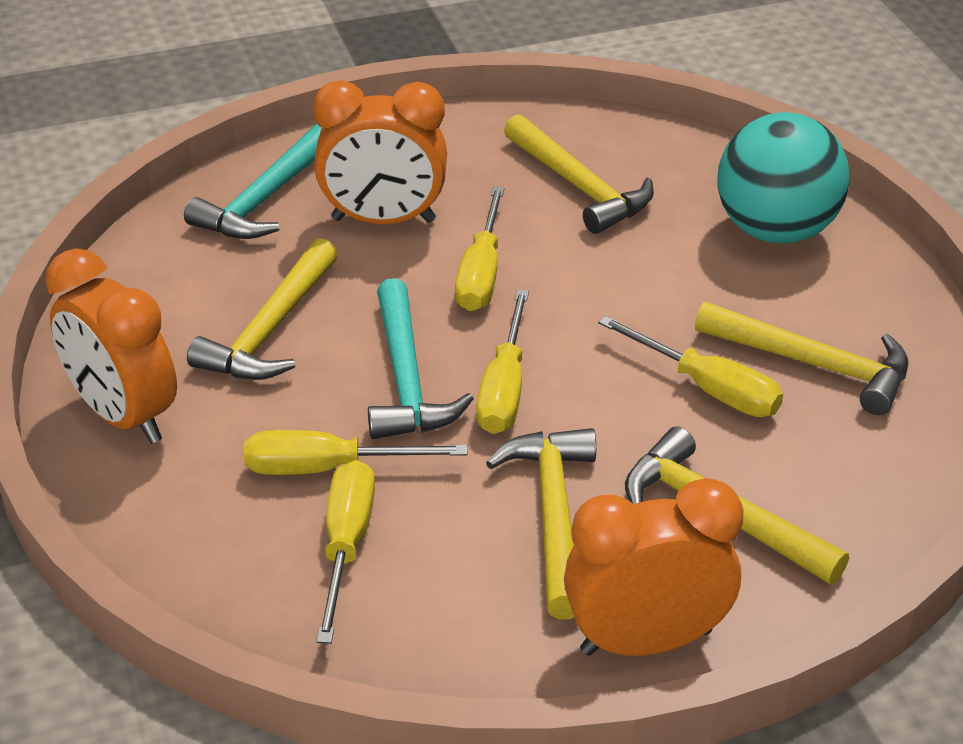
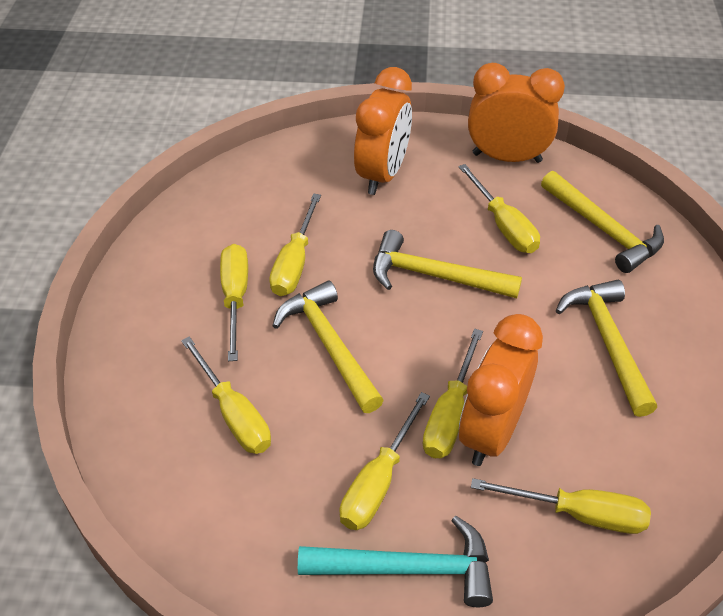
turquoise ball: 1 -> 0
turquoise hammer: 2 -> 1
yellow hammer: 5 -> 4
yellow screwdriver: 5 -> 7

